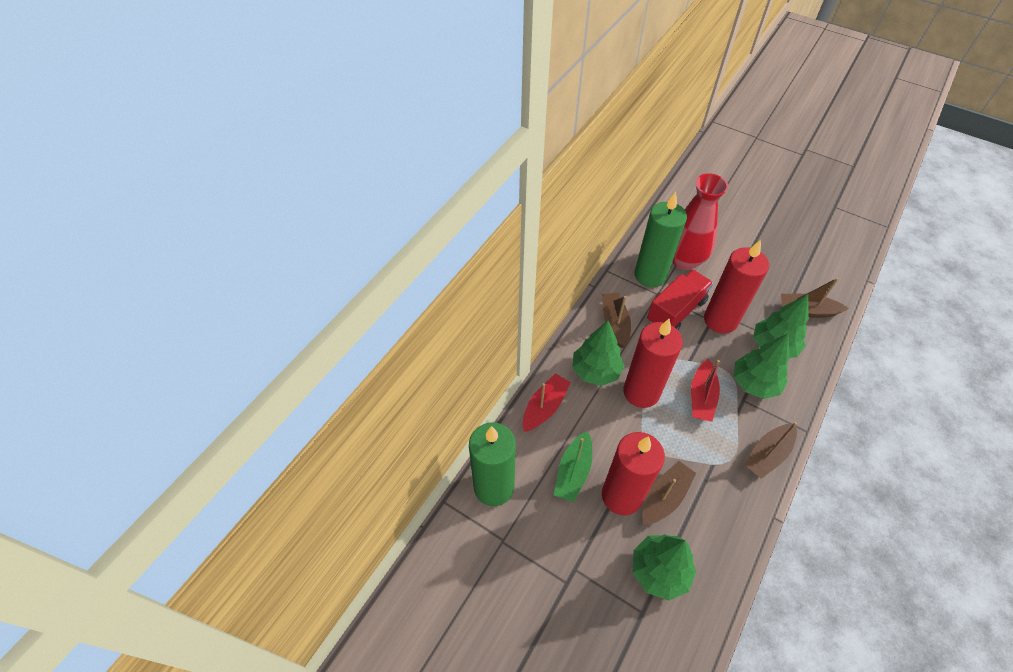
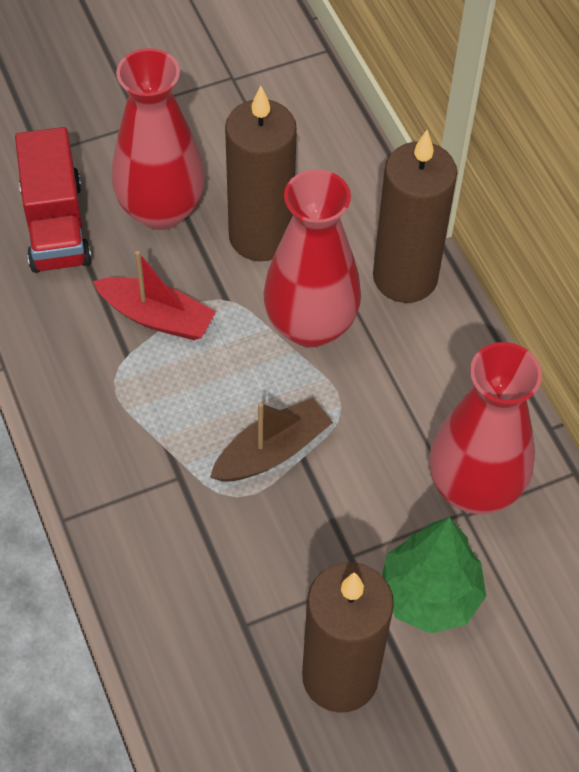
brown boat: 4 -> 1
brown candle: 0 -> 3
green boat: 1 -> 0
green candle: 2 -> 0
green tree: 4 -> 1
red boat: 2 -> 1
red candle: 3 -> 0
red vase: 1 -> 3

